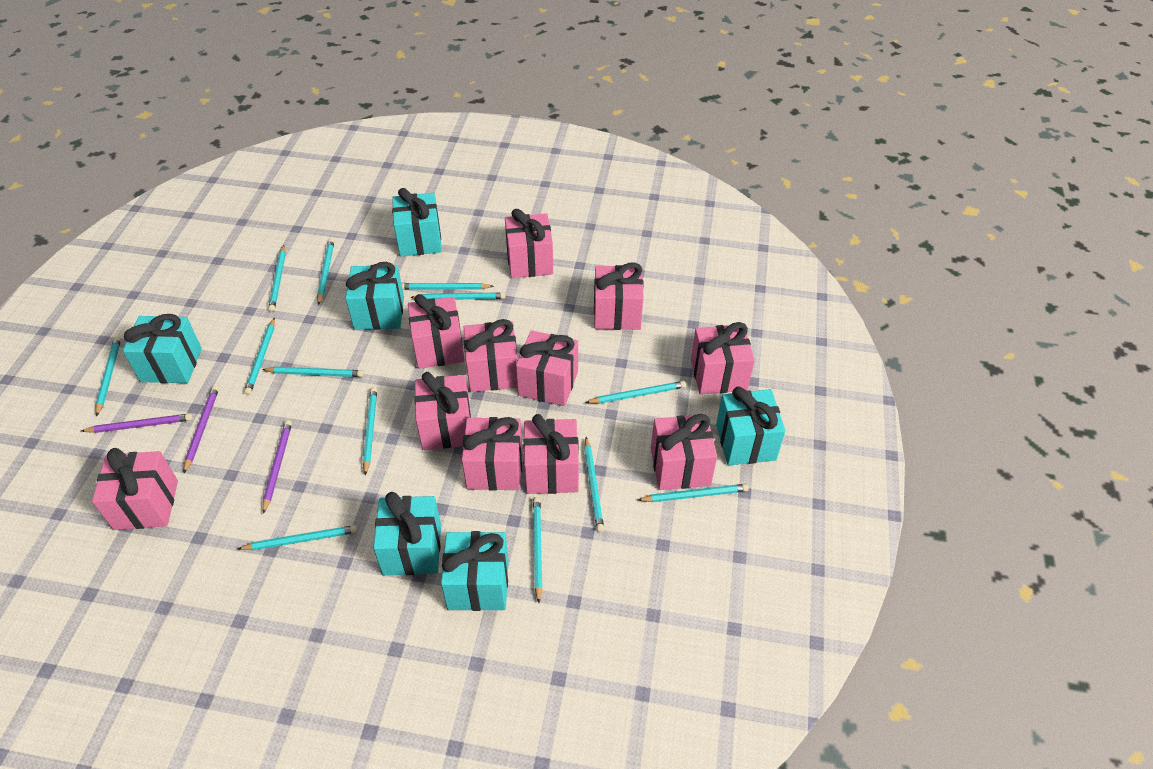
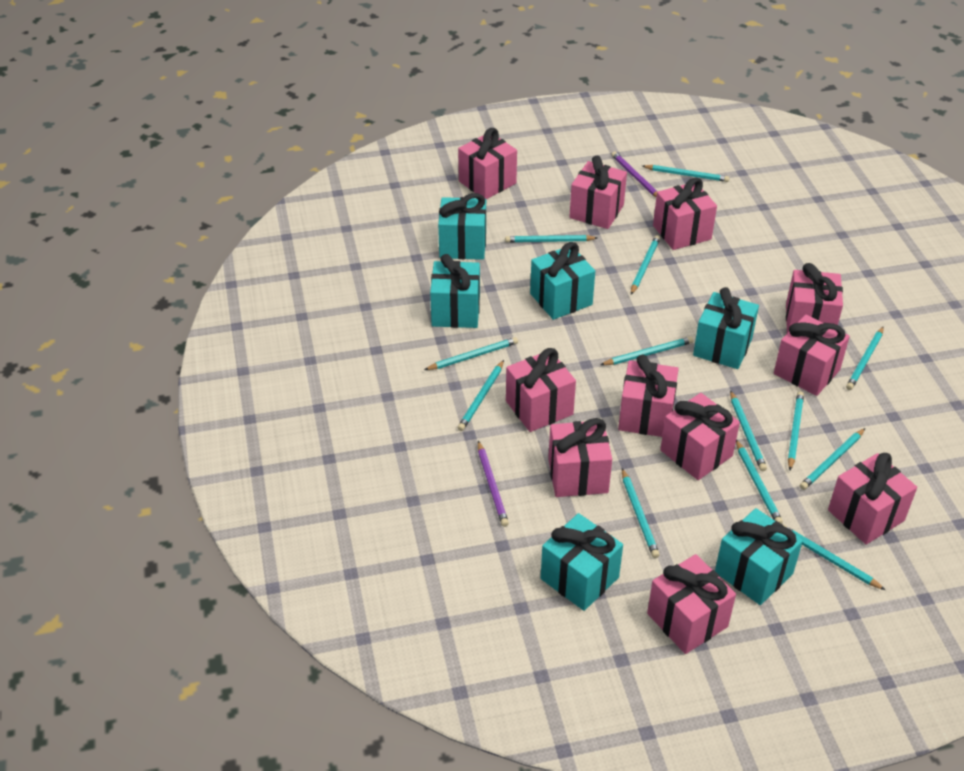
purple pencil: 3 -> 2

